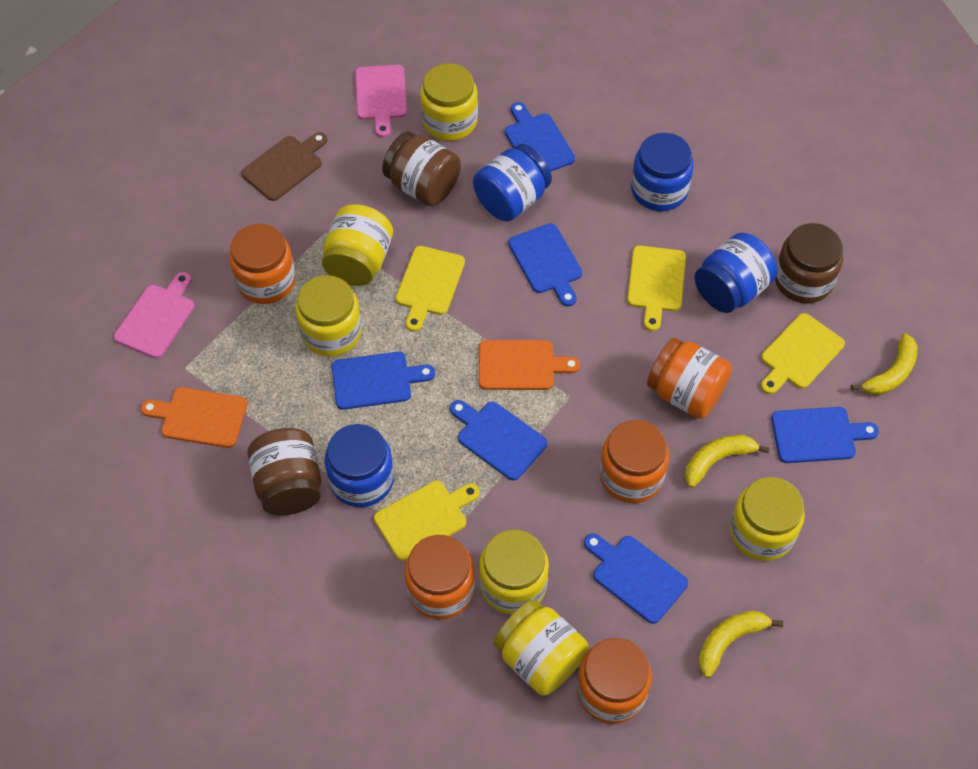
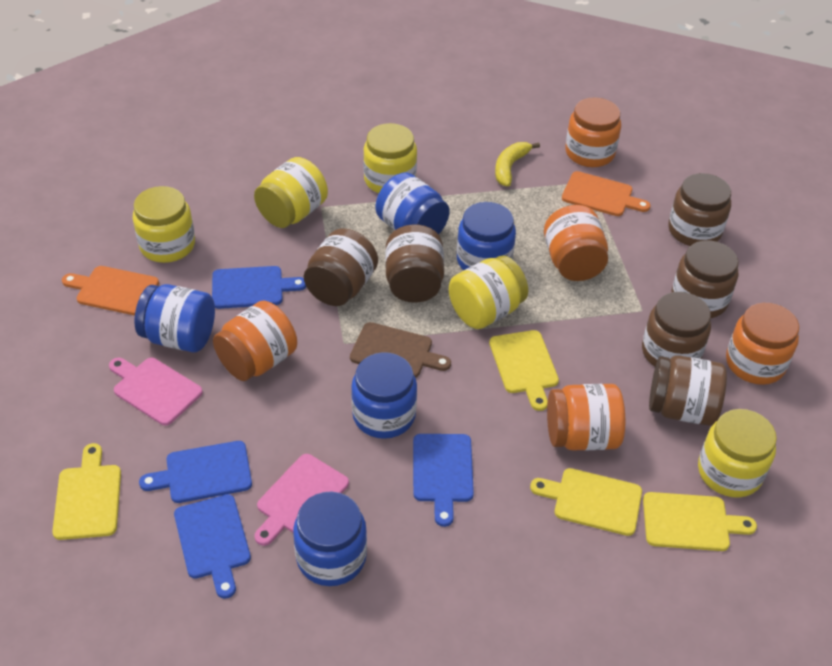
blue cutting board: 6 -> 4
blue jar: 4 -> 5
brown jar: 3 -> 6
yellow banana: 3 -> 1
yellow jar: 6 -> 5

